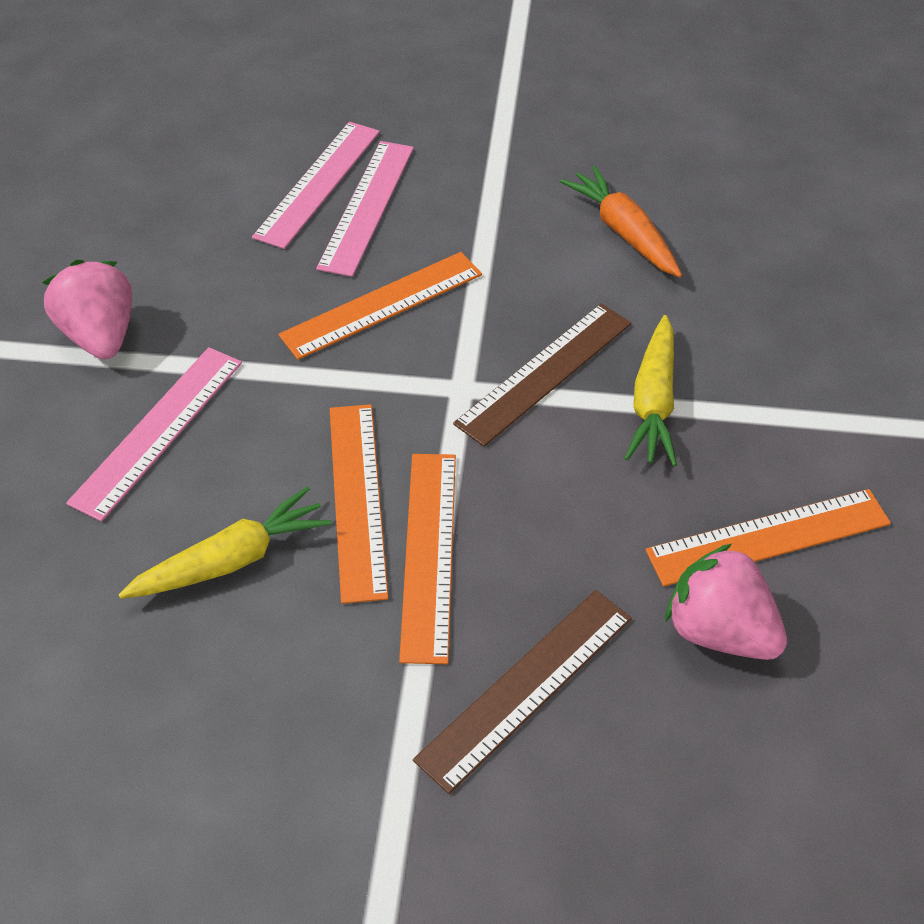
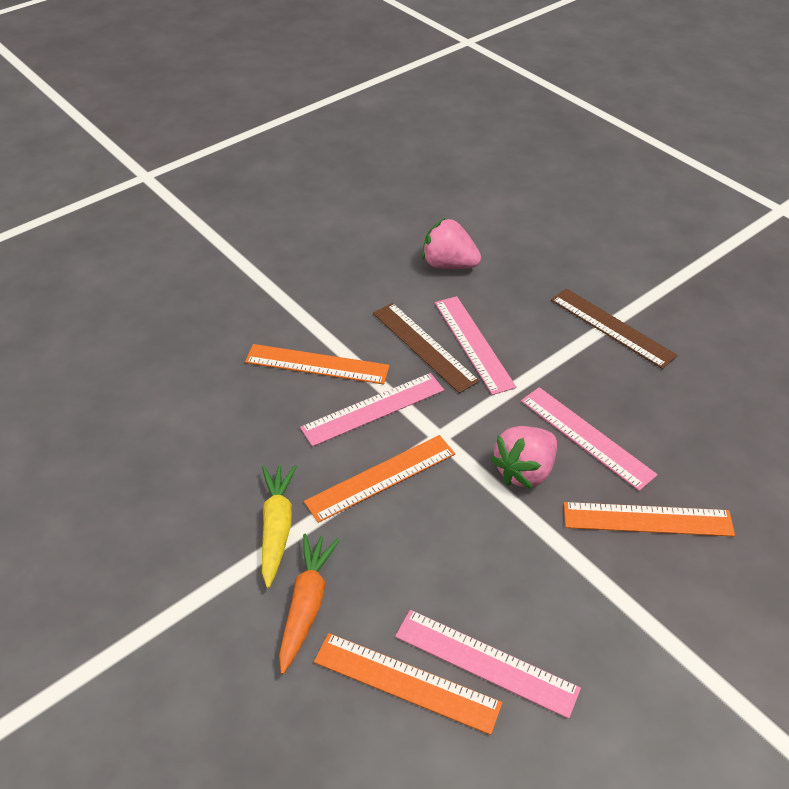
pink ruler: 3 -> 4
yellow carrot: 2 -> 1

